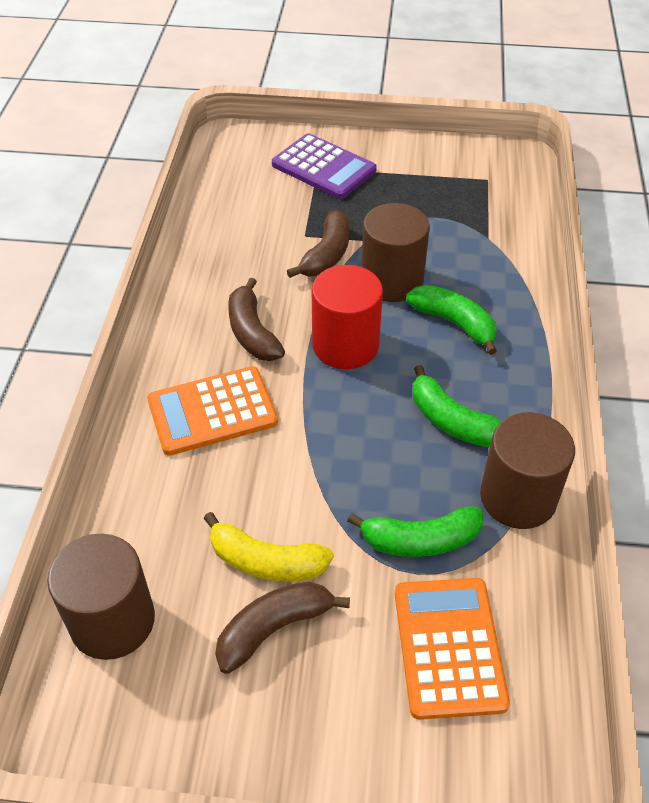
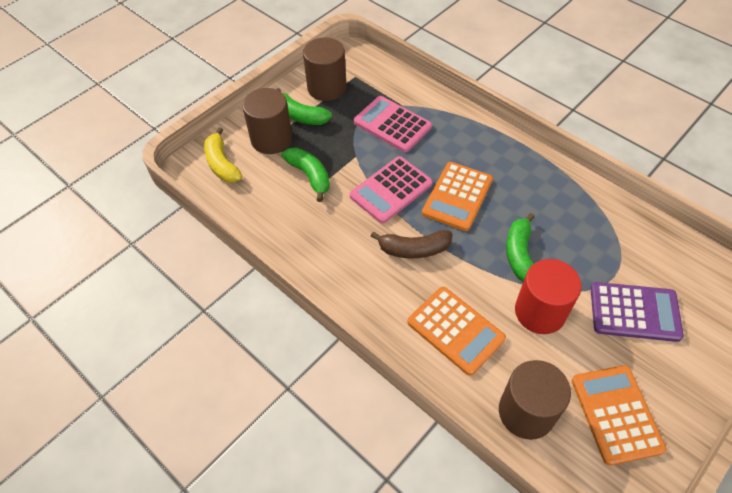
brown banana: 3 -> 1
orange calculator: 2 -> 3
pink calculator: 0 -> 2

